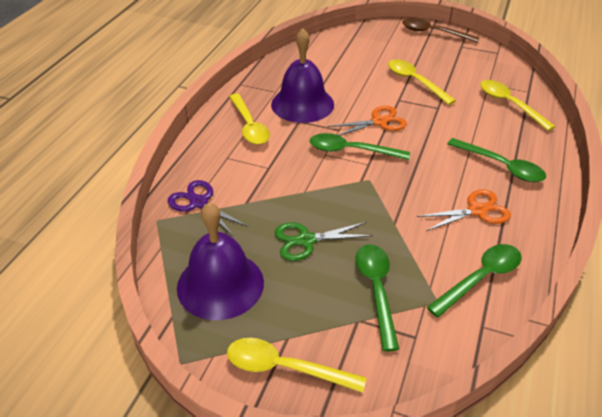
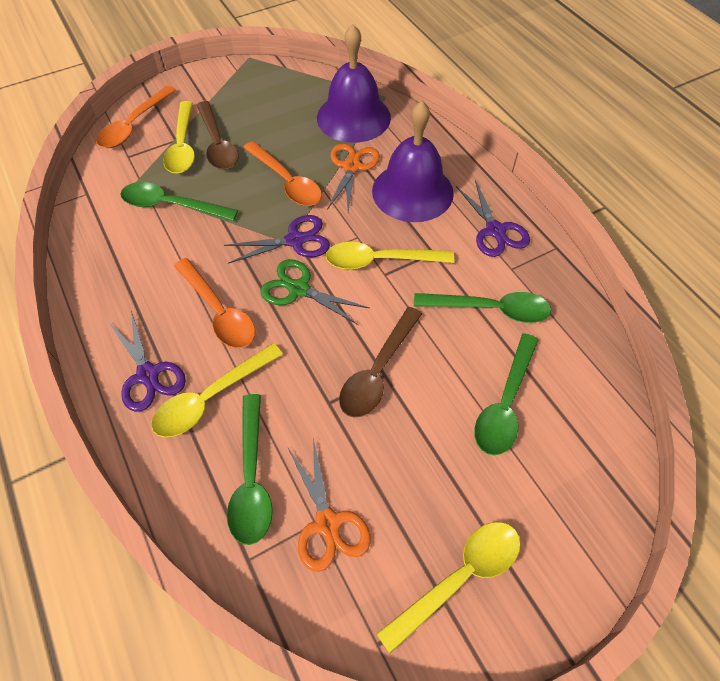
brown spoon: 1 -> 2
orange spoon: 0 -> 3
purple scissors: 1 -> 3

